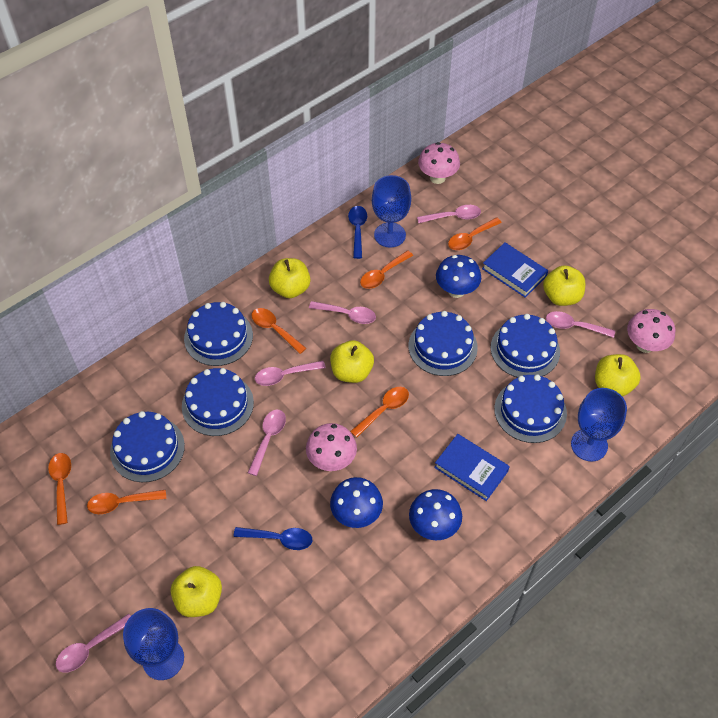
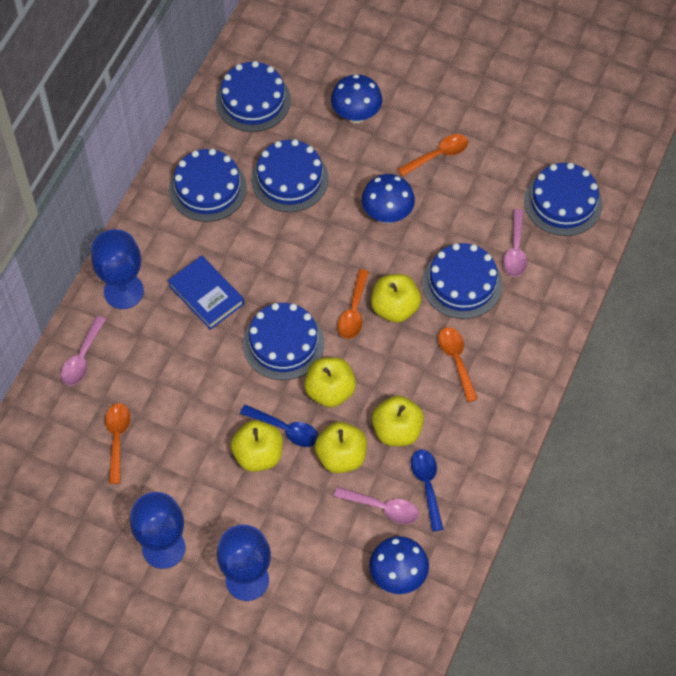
blue book: 2 -> 1
orange spoon: 6 -> 4
pink mushroom: 3 -> 0
pink spoon: 6 -> 3

